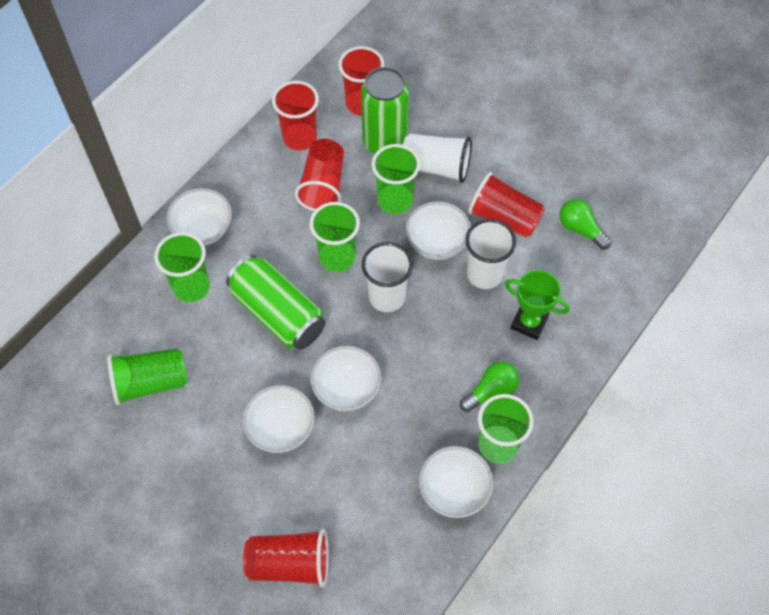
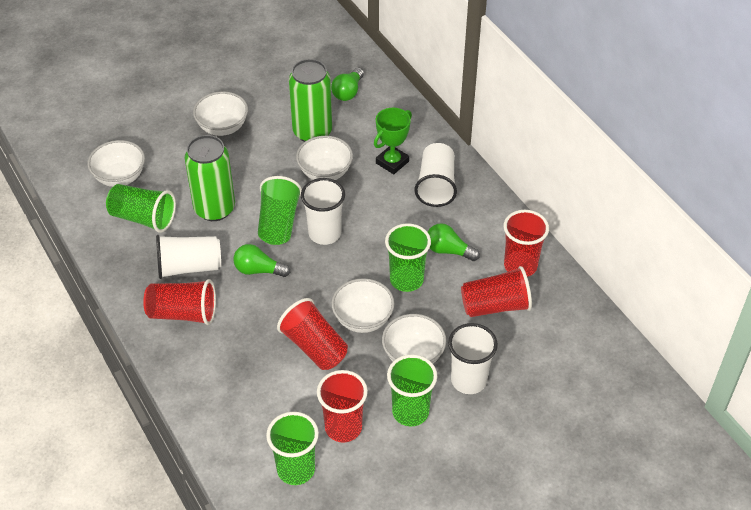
green light bulb: 2 -> 3
white cup: 3 -> 4

